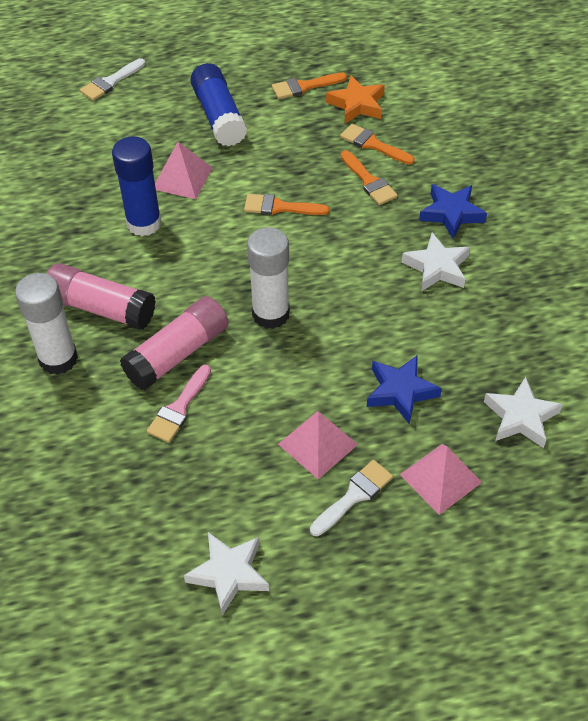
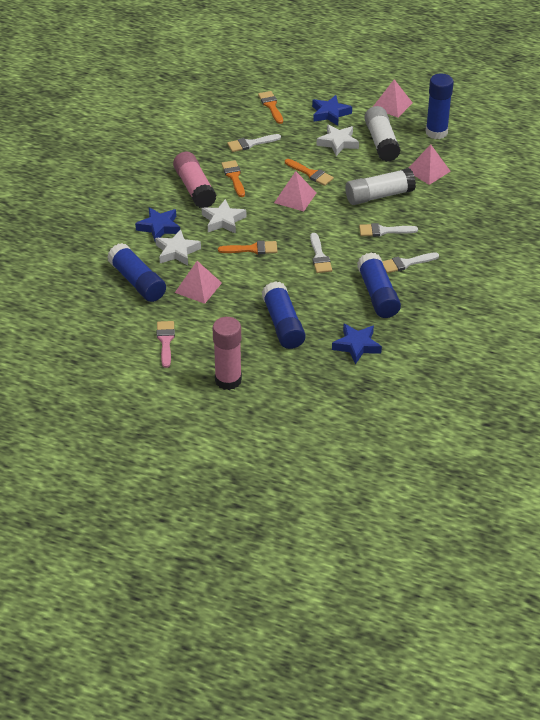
blue glue stick: 2 -> 4
blue star: 2 -> 3
orange star: 1 -> 0
pink pyramid: 3 -> 4
white brush: 2 -> 4

